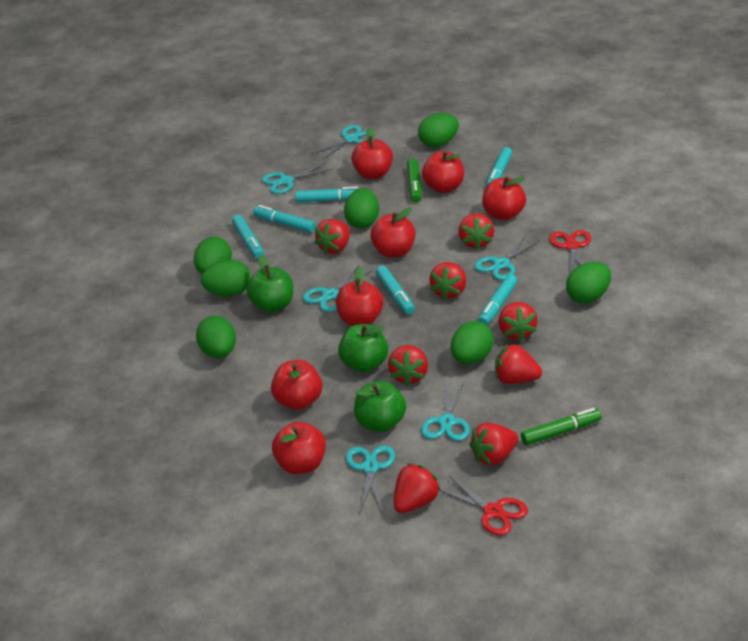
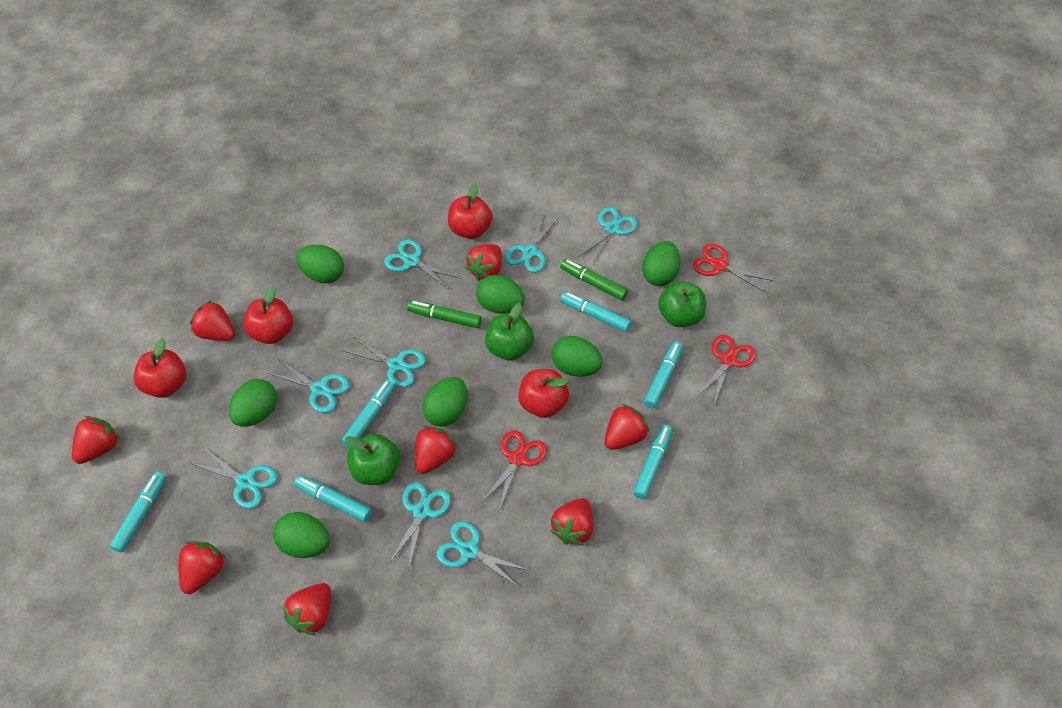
red apple: 7 -> 4
red scissors: 2 -> 3
turquoise scissors: 6 -> 8

